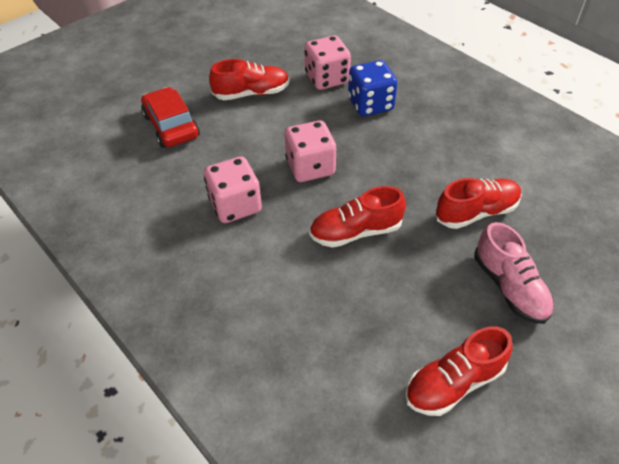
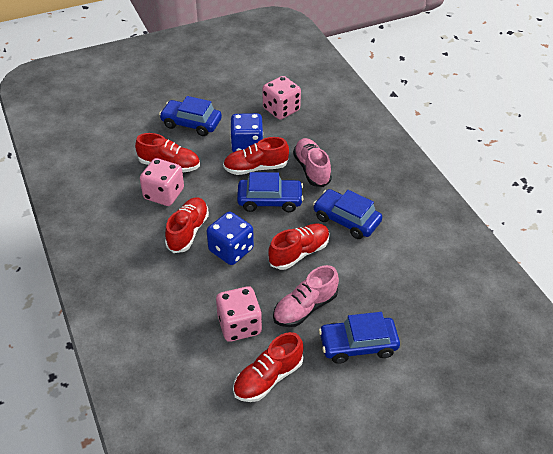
blue car: 0 -> 4
blue dice: 1 -> 2
pink shoe: 1 -> 2
red car: 1 -> 0
red shoe: 4 -> 5

